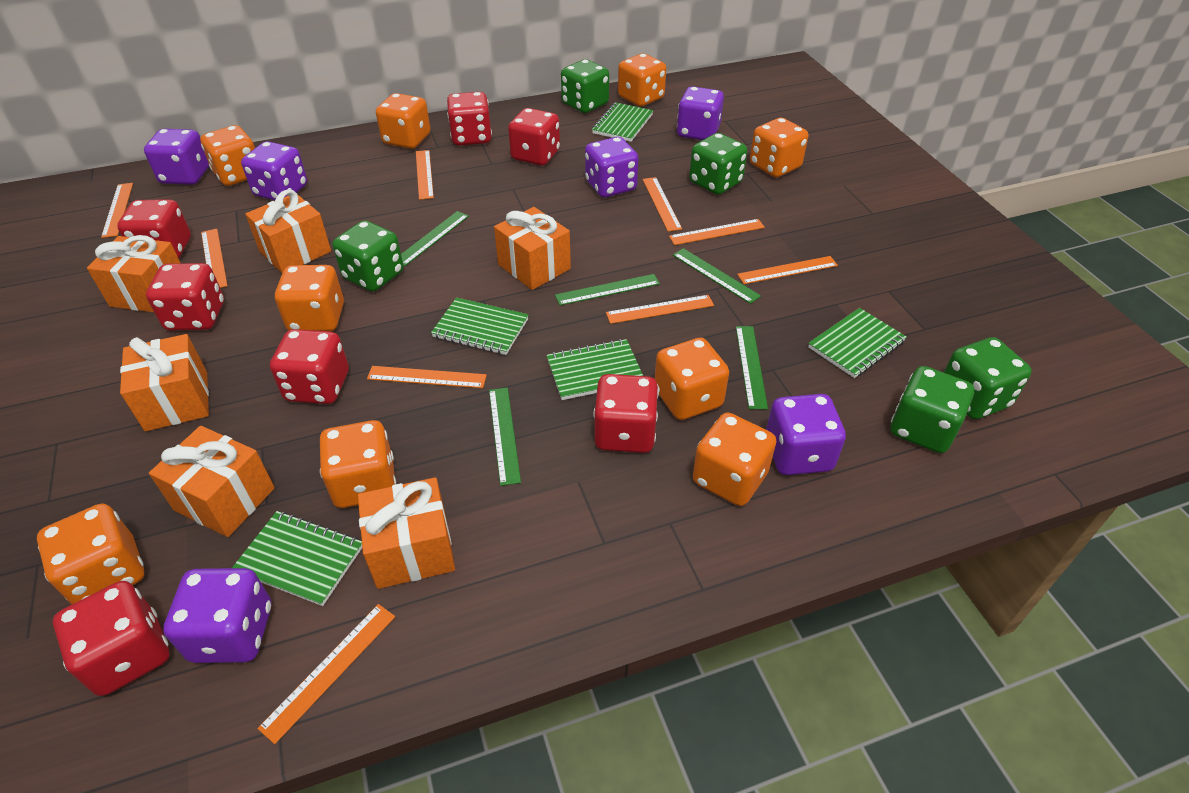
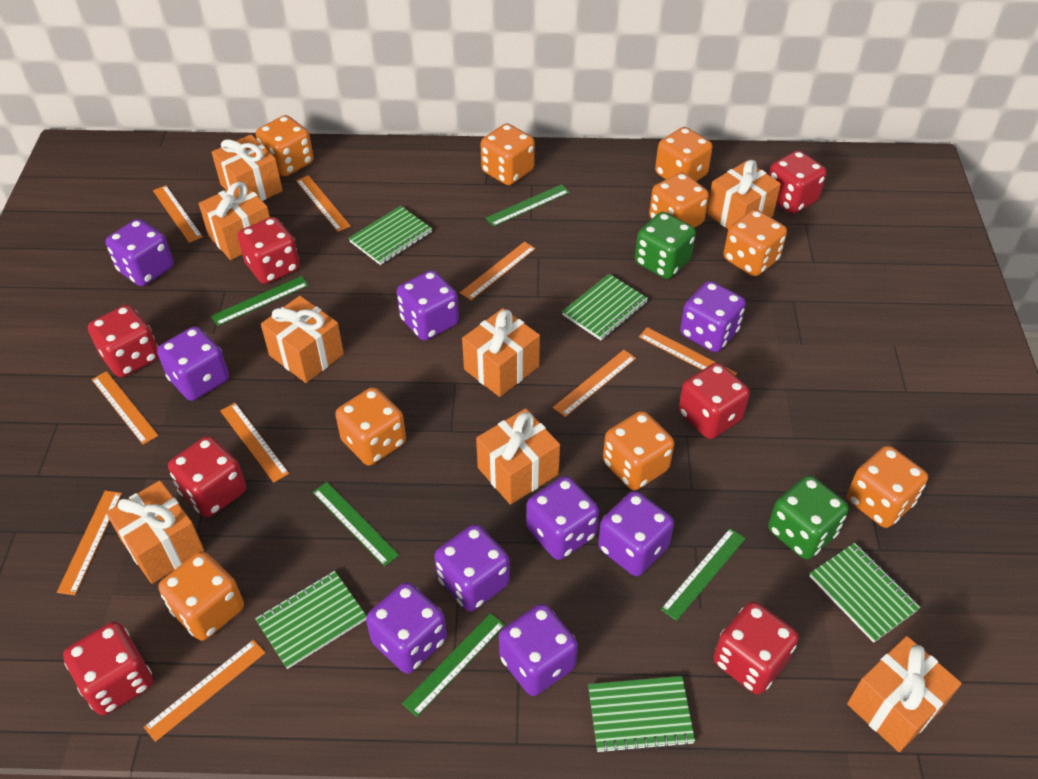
green dice: 5 -> 2
orange gift: 6 -> 8
purple dice: 6 -> 9

